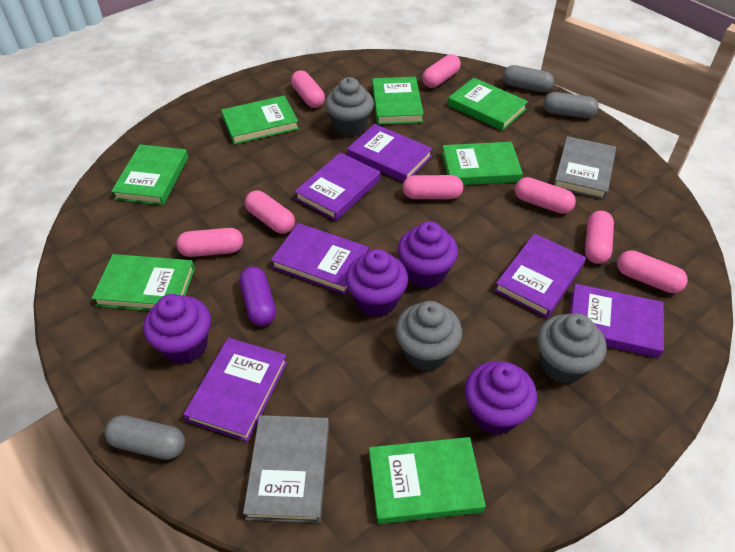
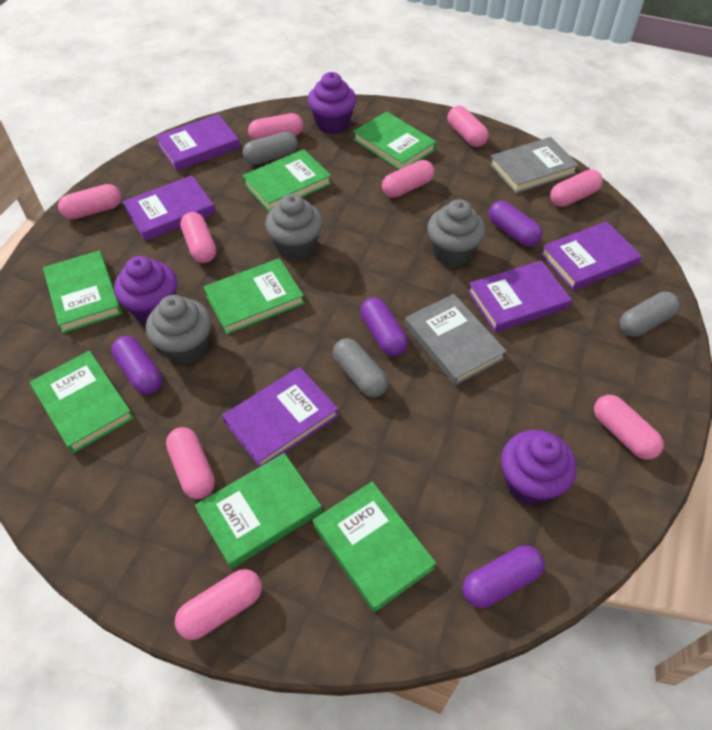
pink capsule: 8 -> 9
purple book: 6 -> 5
purple capsule: 1 -> 4
purple cupcake: 4 -> 3

